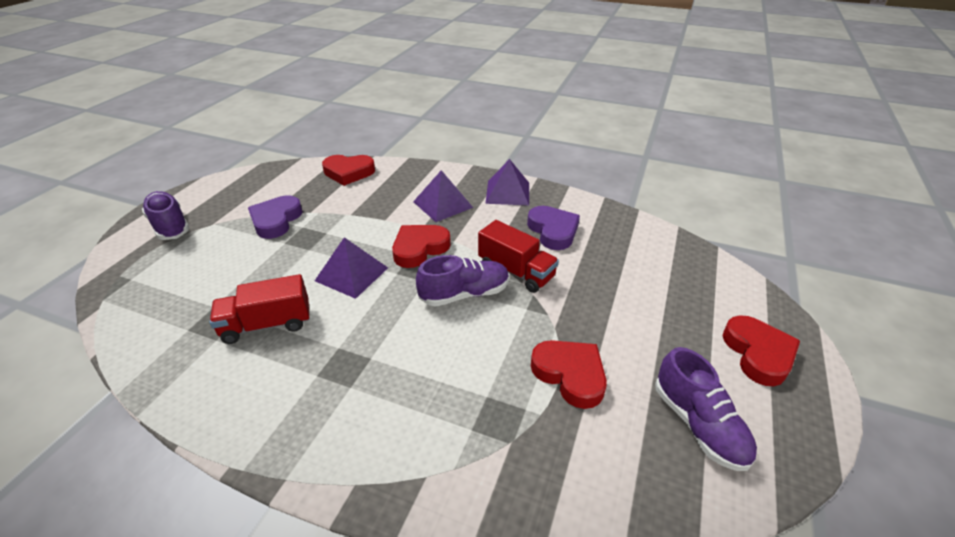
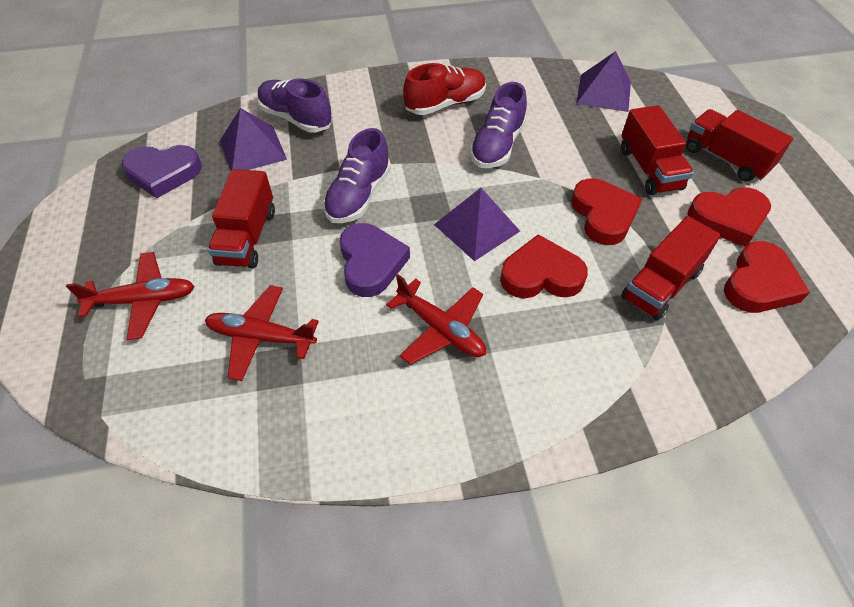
red plane: 0 -> 3
red shoe: 0 -> 1
red truck: 2 -> 4

